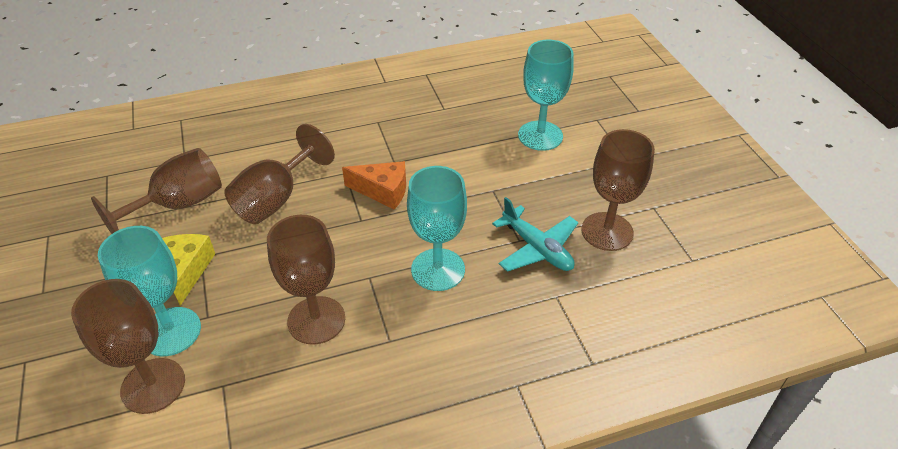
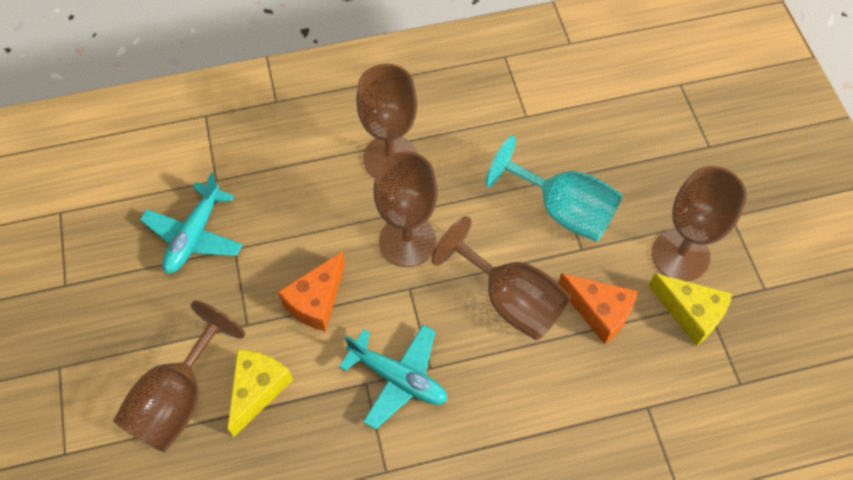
orange cheese: 1 -> 2
turquoise goblet: 3 -> 1
turquoise plane: 1 -> 2
yellow cheese: 1 -> 2

